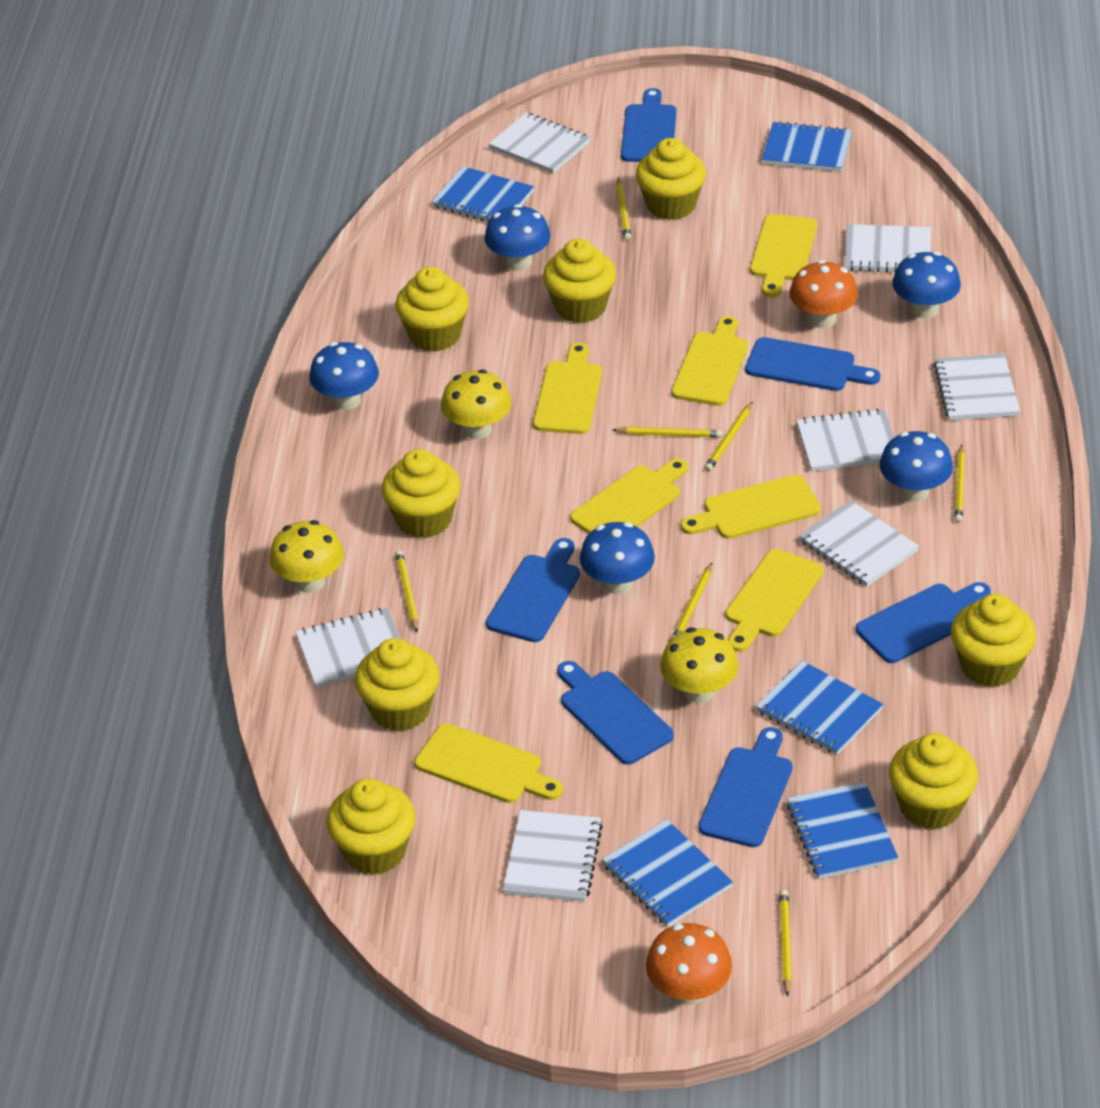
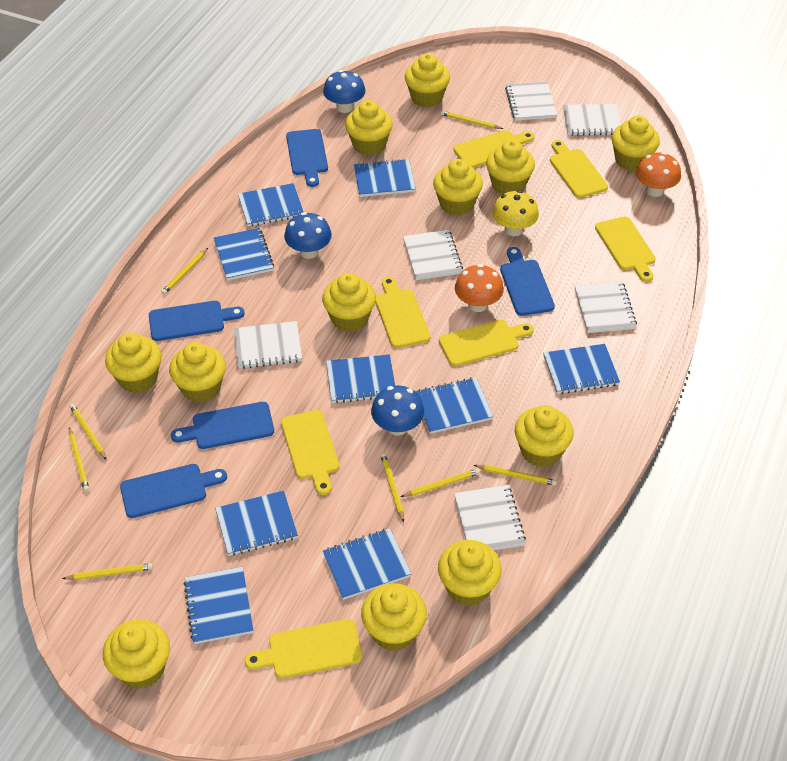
blue cutting board: 6 -> 5
blue mushroom: 5 -> 3
blue notebook: 5 -> 9
white notebook: 7 -> 6
yellow cupcake: 8 -> 12
yellow mushroom: 3 -> 1
yellow pencil: 7 -> 8

